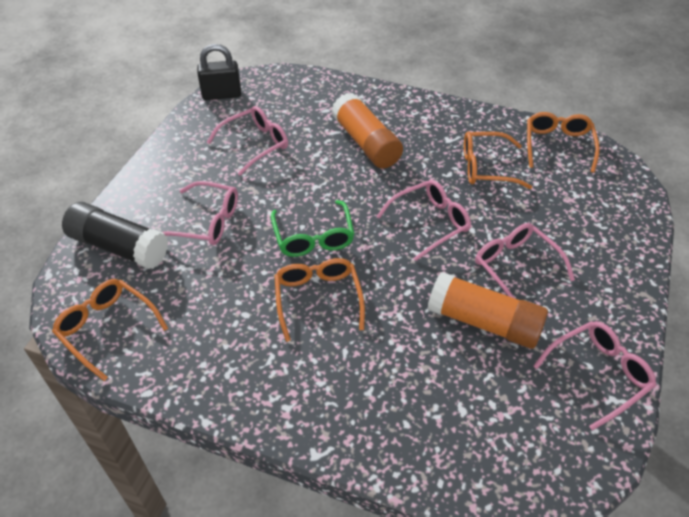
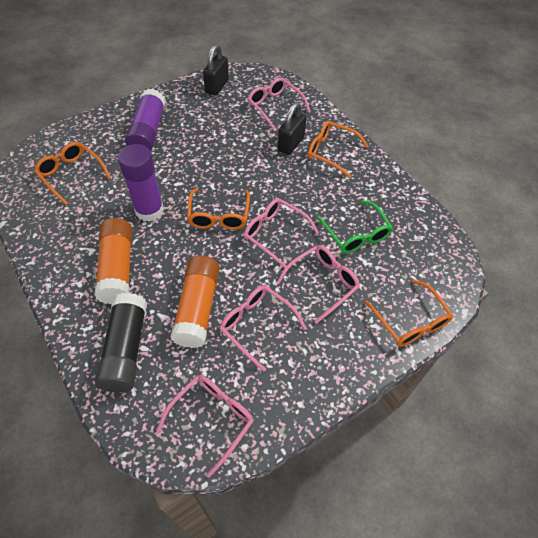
black padlock: 1 -> 2
purple glue stick: 0 -> 2

